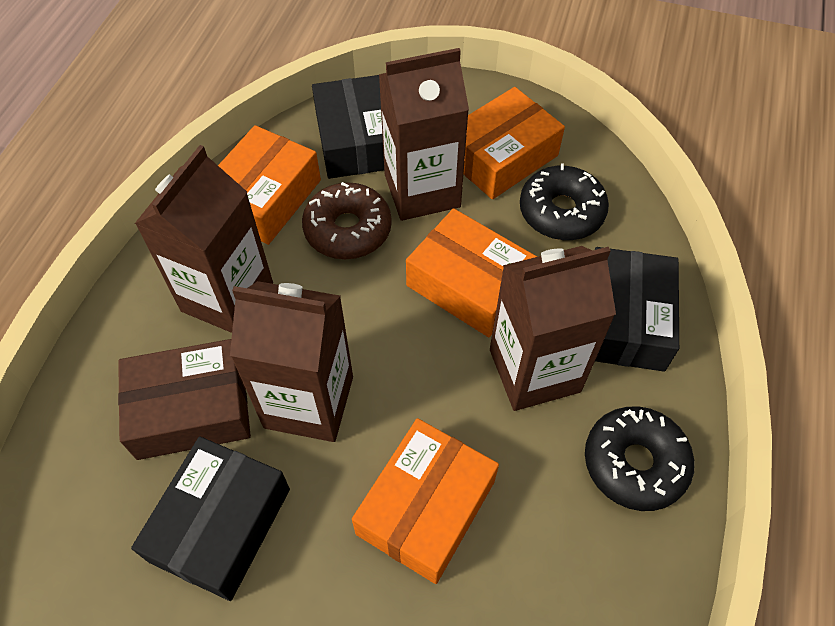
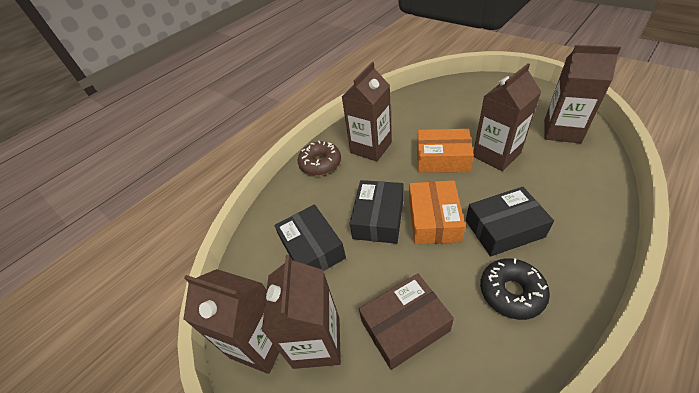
black donut: 2 -> 1
brown carton: 4 -> 5
orange box: 4 -> 2

